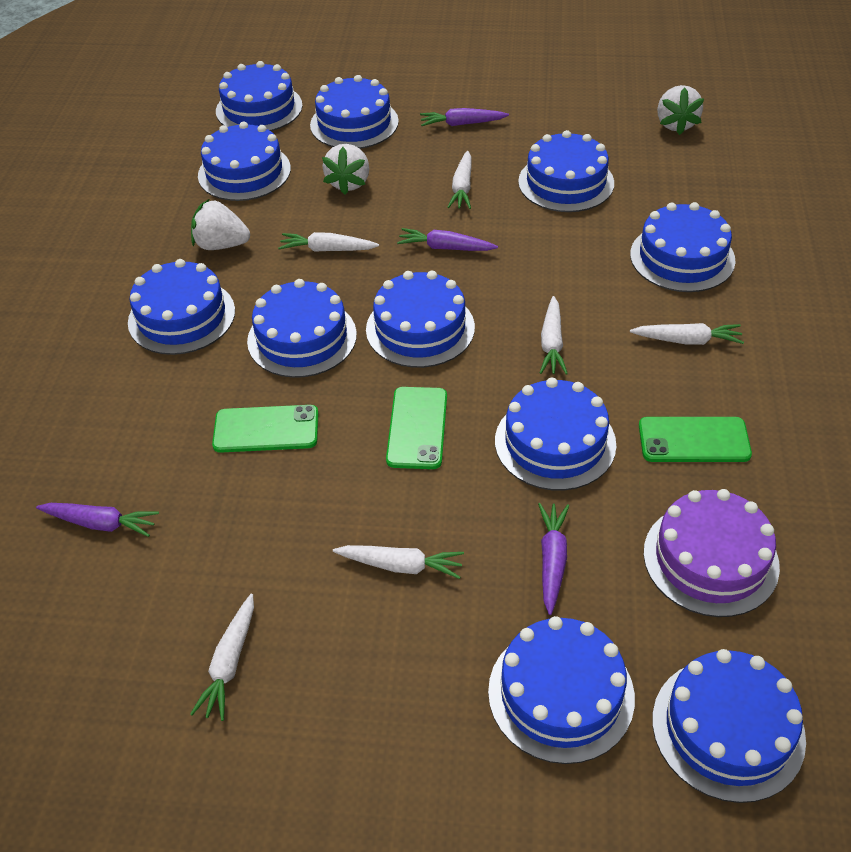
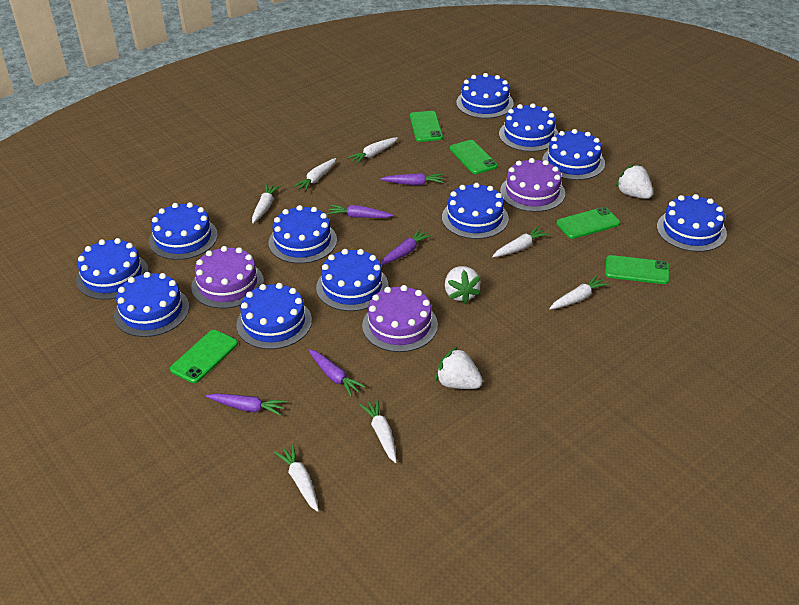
green phone: 3 -> 5
purple cake: 1 -> 3
purple carrot: 4 -> 5
white carrot: 6 -> 7

